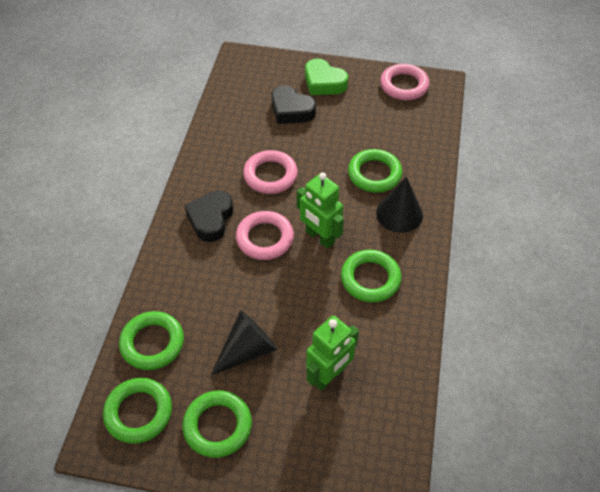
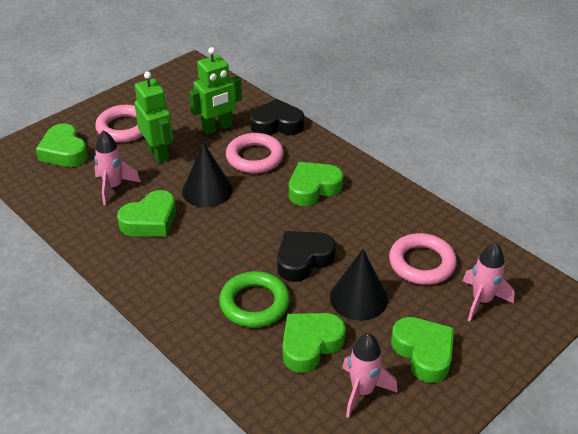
green heart: 1 -> 5
green ring: 5 -> 1
pink rocket: 0 -> 3

